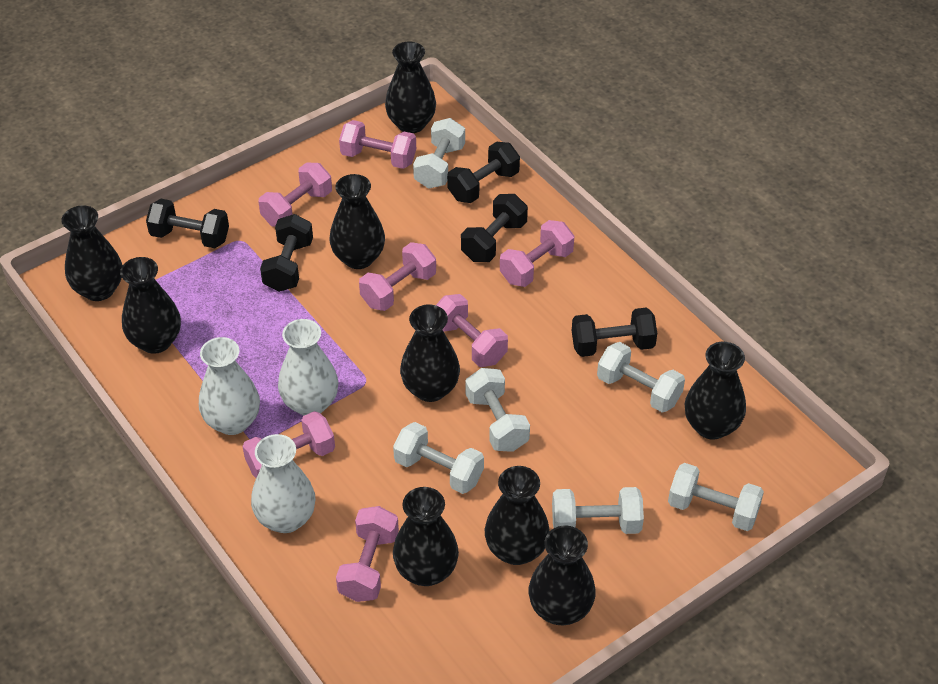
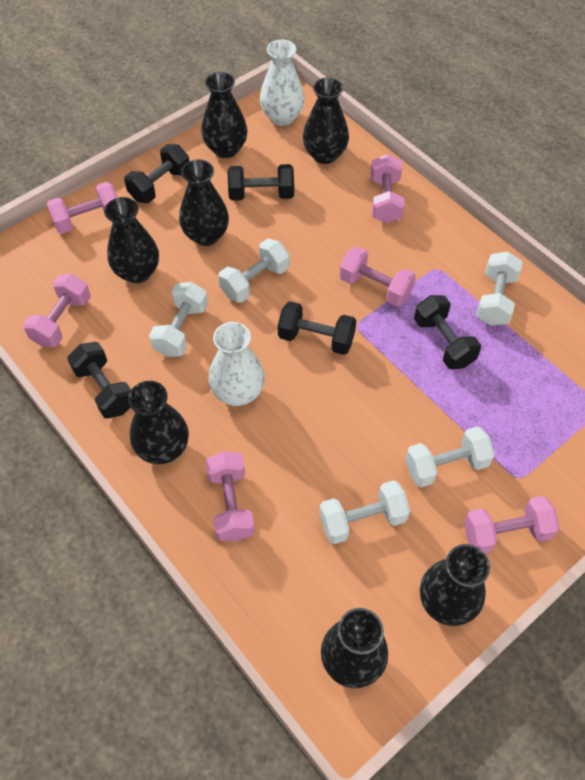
black vase: 9 -> 7
pink dumbbell: 7 -> 6
white dumbbell: 6 -> 5
white vase: 3 -> 2

